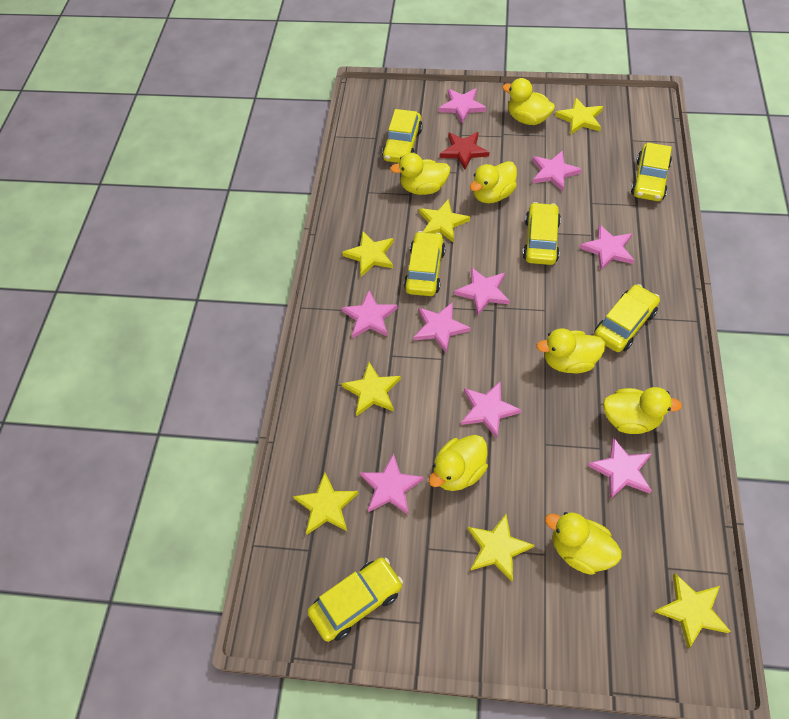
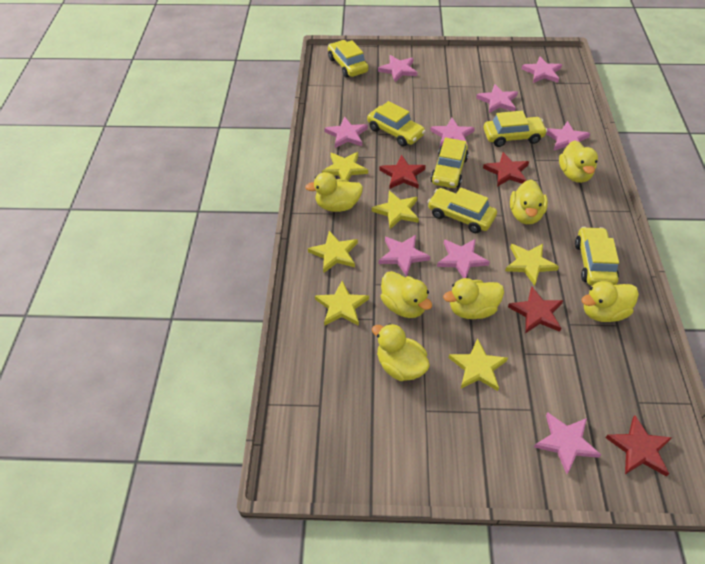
red star: 1 -> 4
yellow star: 7 -> 6

